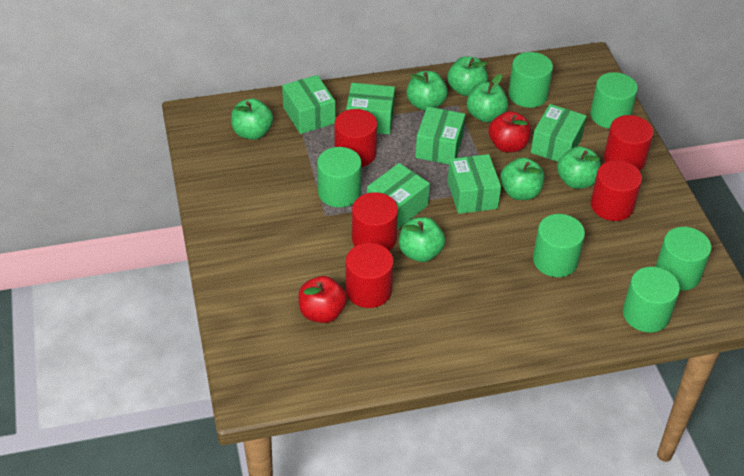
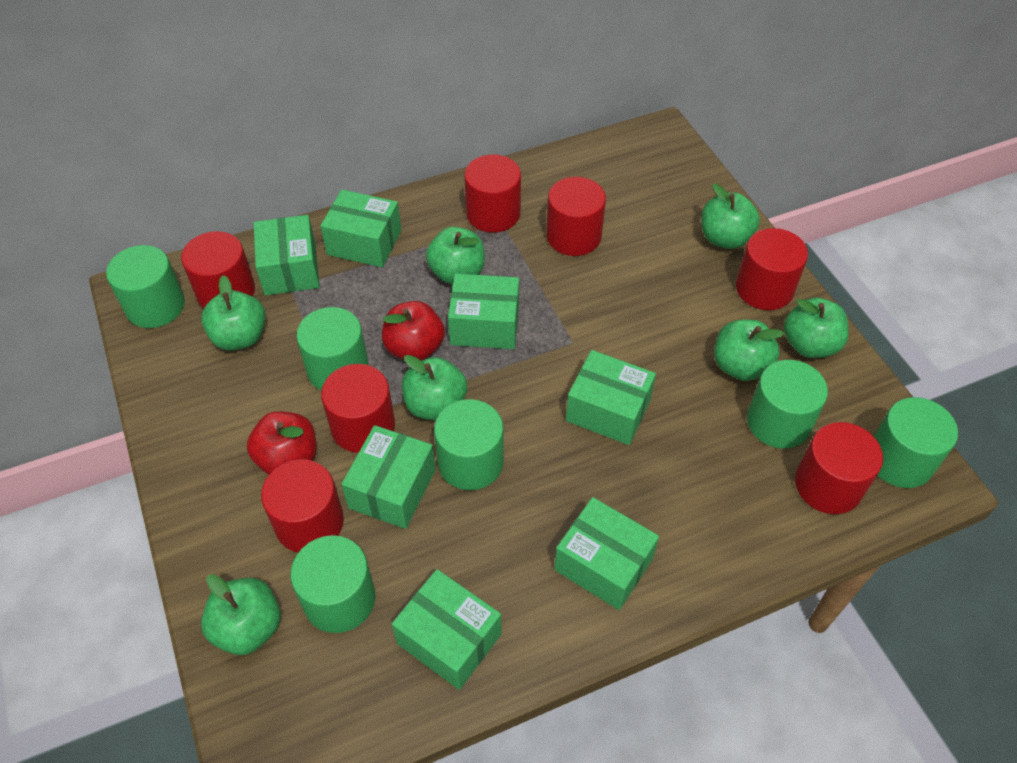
green box: 6 -> 7
red cylinder: 5 -> 7

